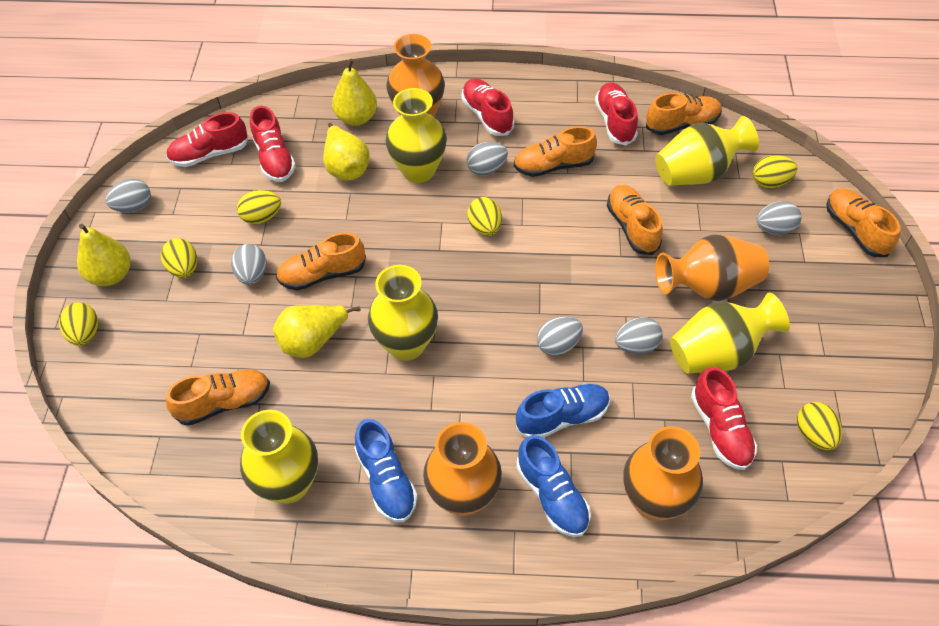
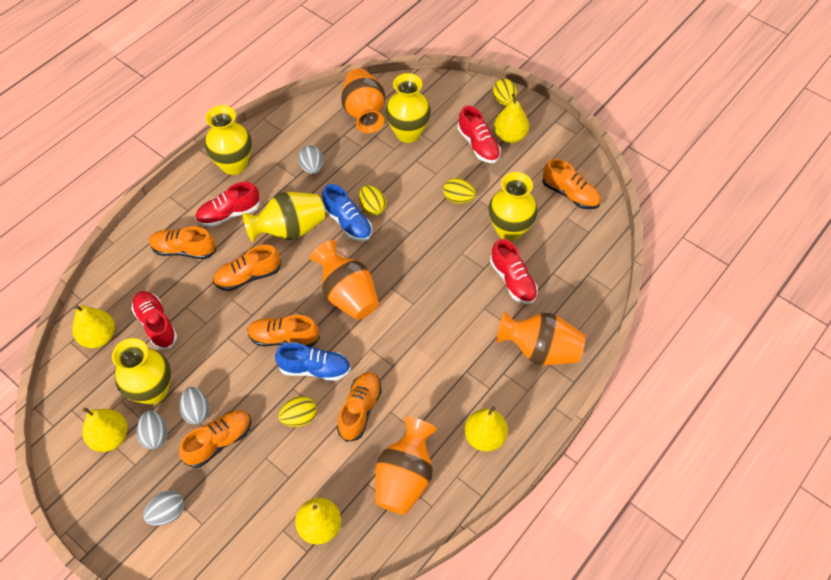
blue shoe: 3 -> 2
grey egg: 6 -> 4
red shoe: 5 -> 4
yellow egg: 6 -> 4
yellow pear: 4 -> 5

